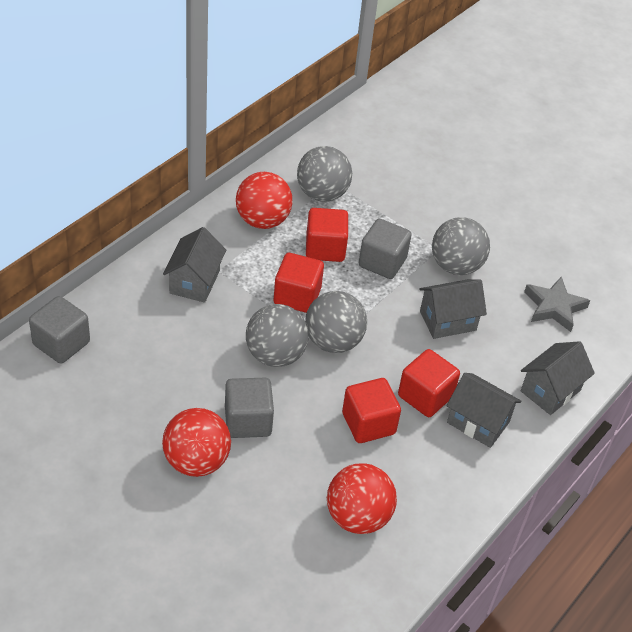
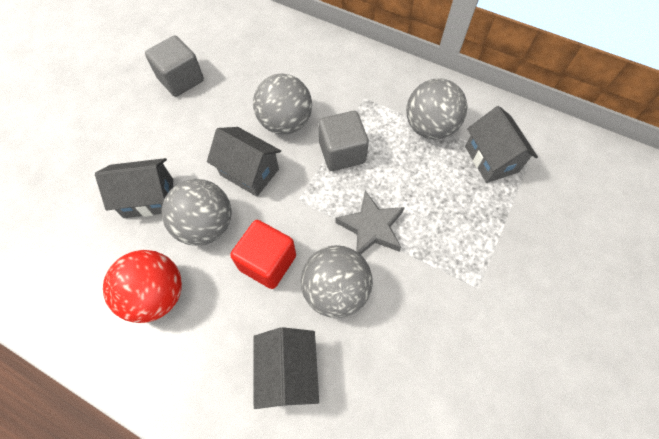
grey cube: 3 -> 2
red ball: 3 -> 1
red cube: 4 -> 1

